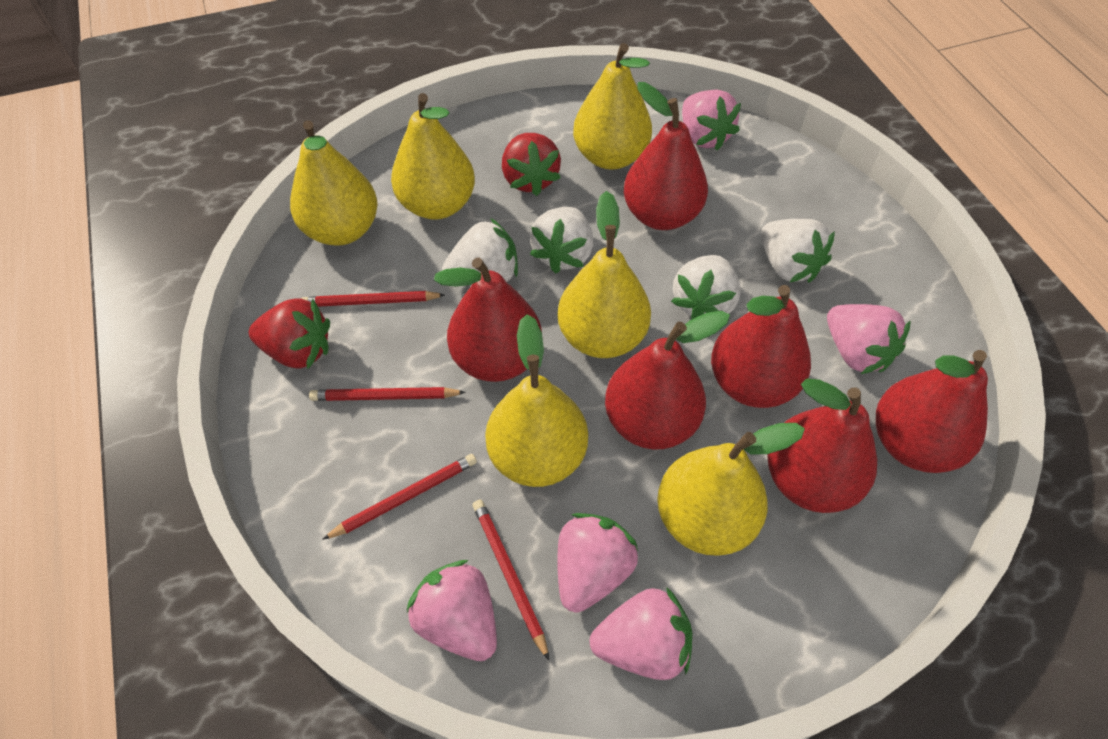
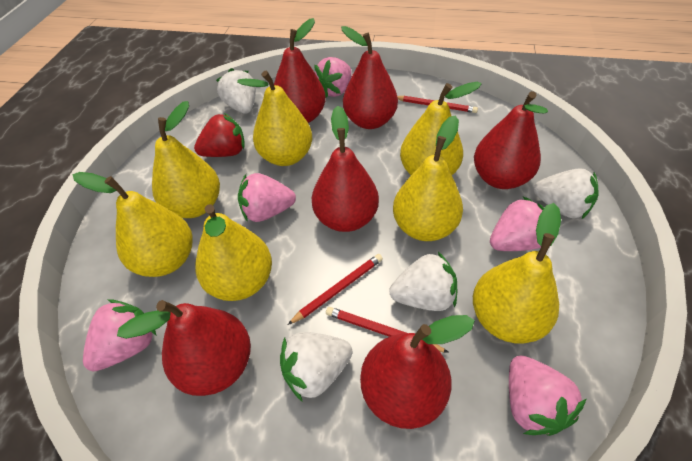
red pencil: 4 -> 3
red strawberry: 2 -> 1
yellow pear: 6 -> 7

